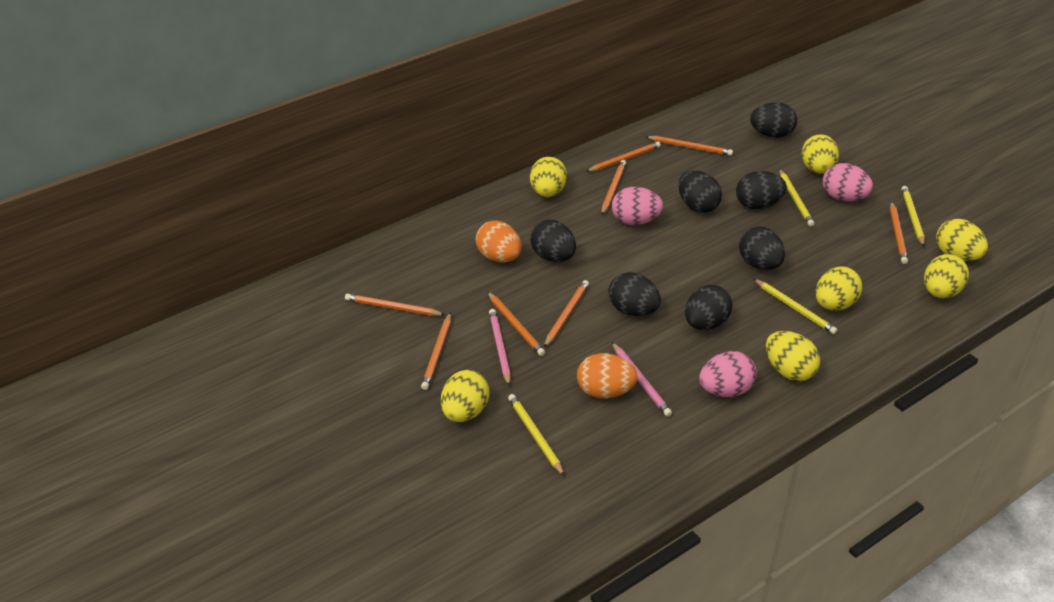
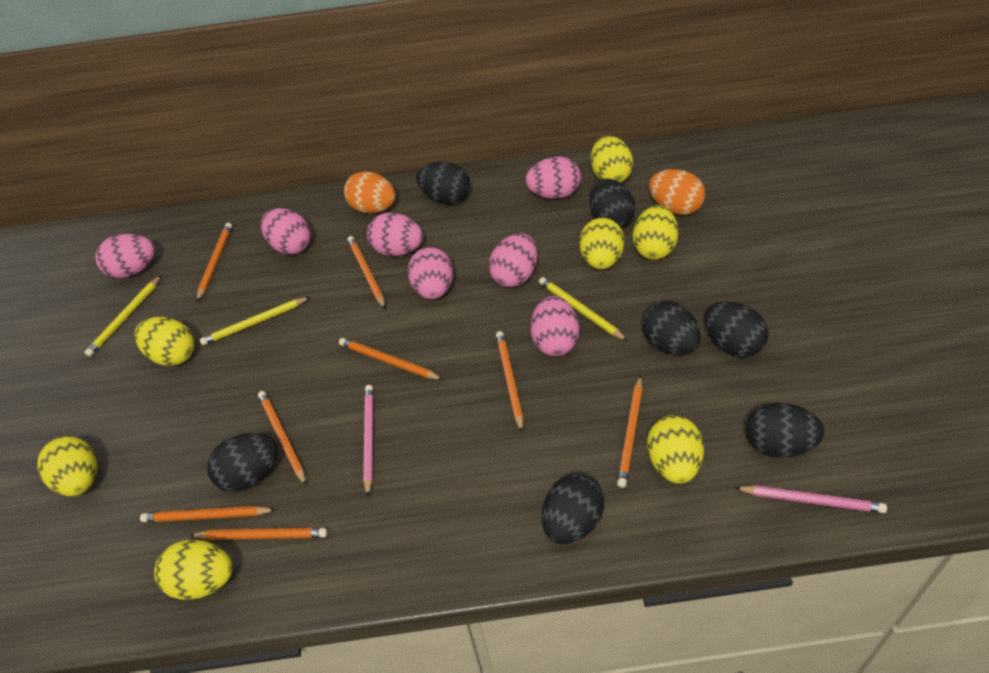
pink egg: 3 -> 7
yellow pencil: 4 -> 3

